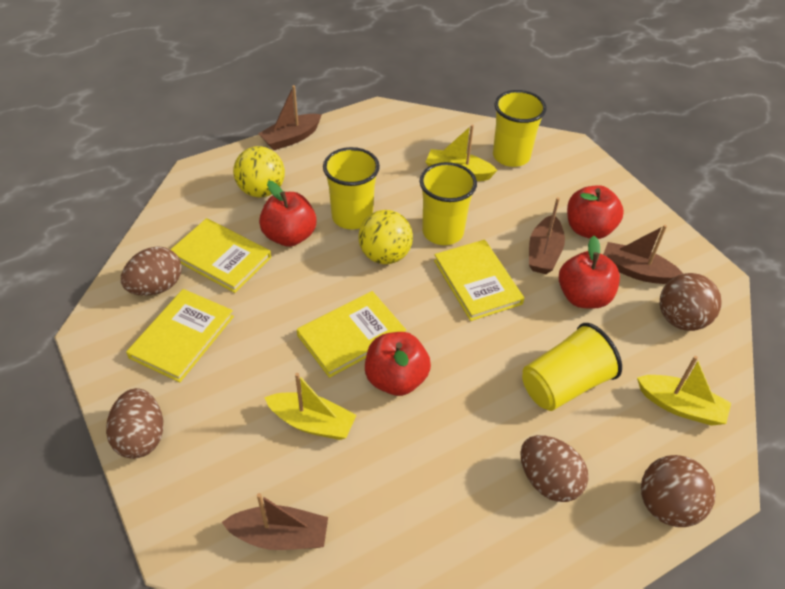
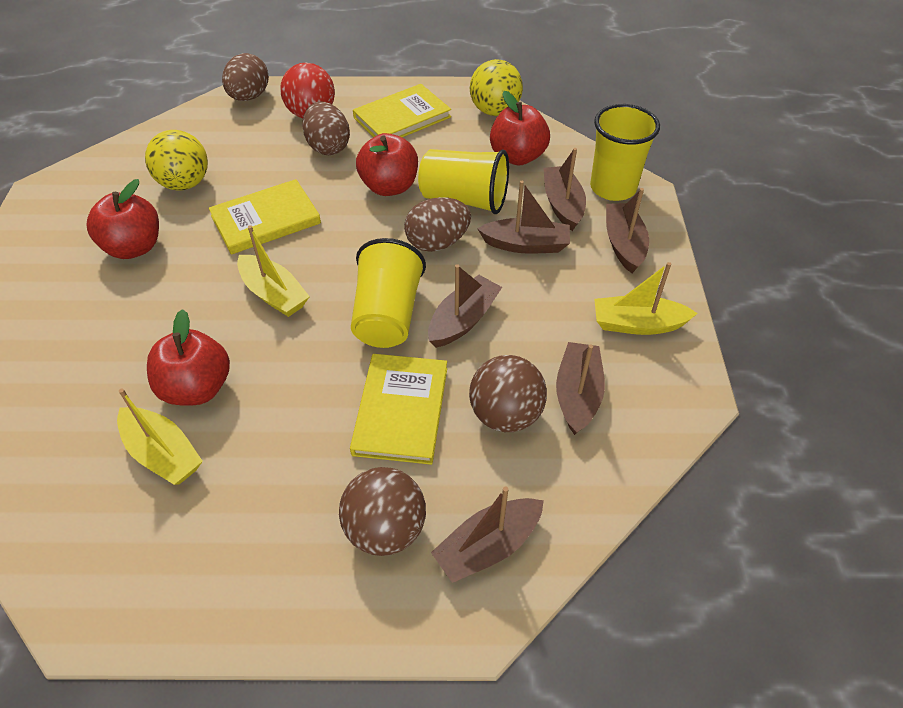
brown boat: 4 -> 6
red ball: 0 -> 1
yellow book: 4 -> 3
yellow cup: 4 -> 3

